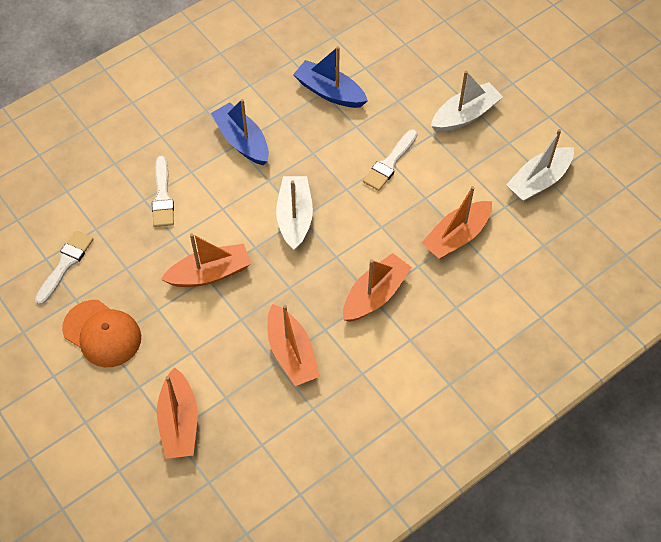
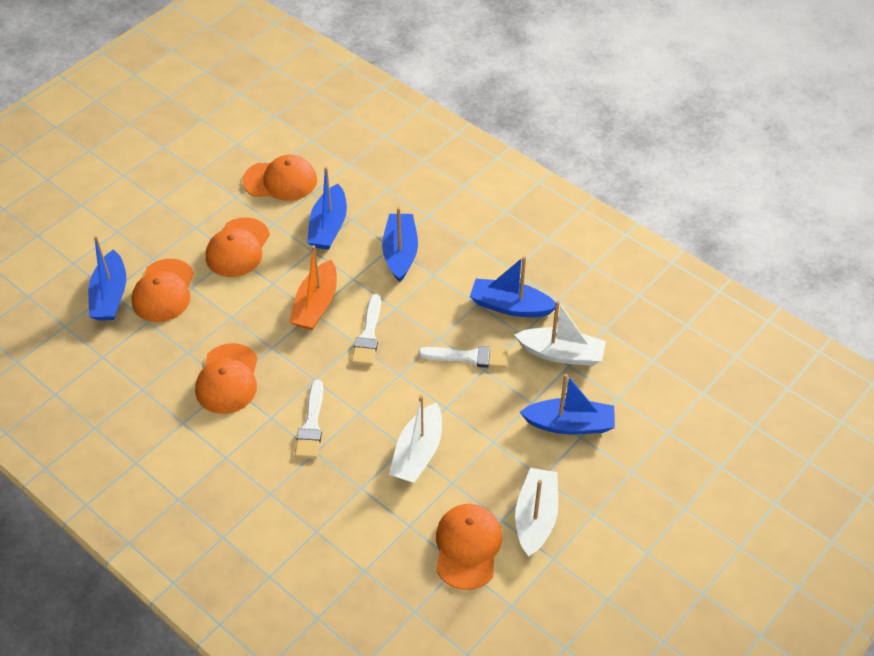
blue boat: 2 -> 5
orange boat: 5 -> 1
orange cap: 1 -> 5

